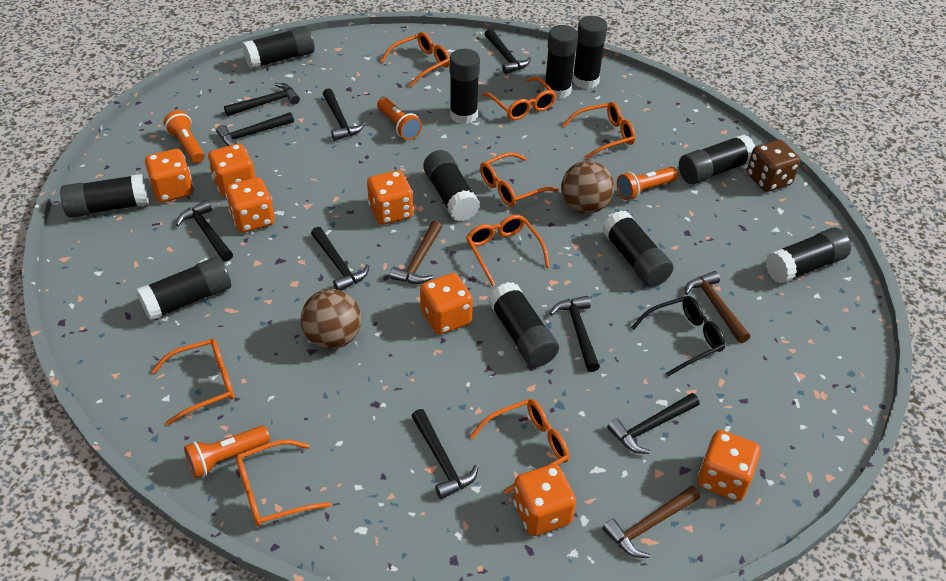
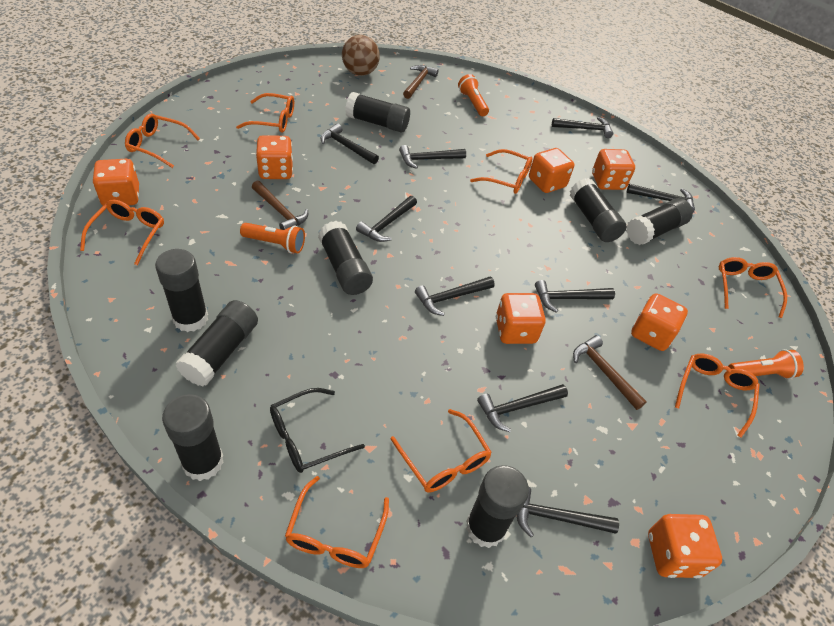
black glue stick: 11 -> 8
brown ball: 2 -> 1
brown dice: 1 -> 0
orange flashlight: 4 -> 3

